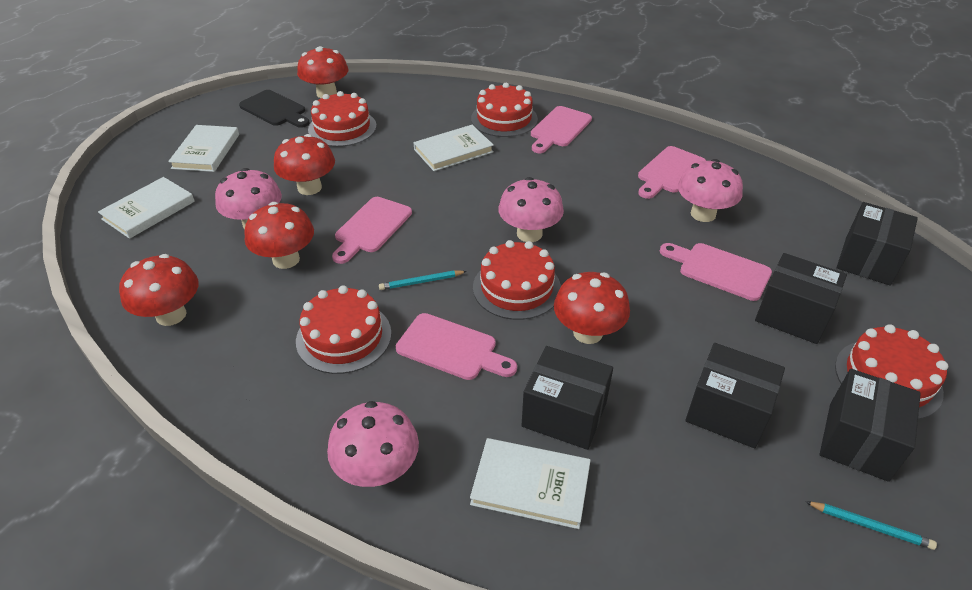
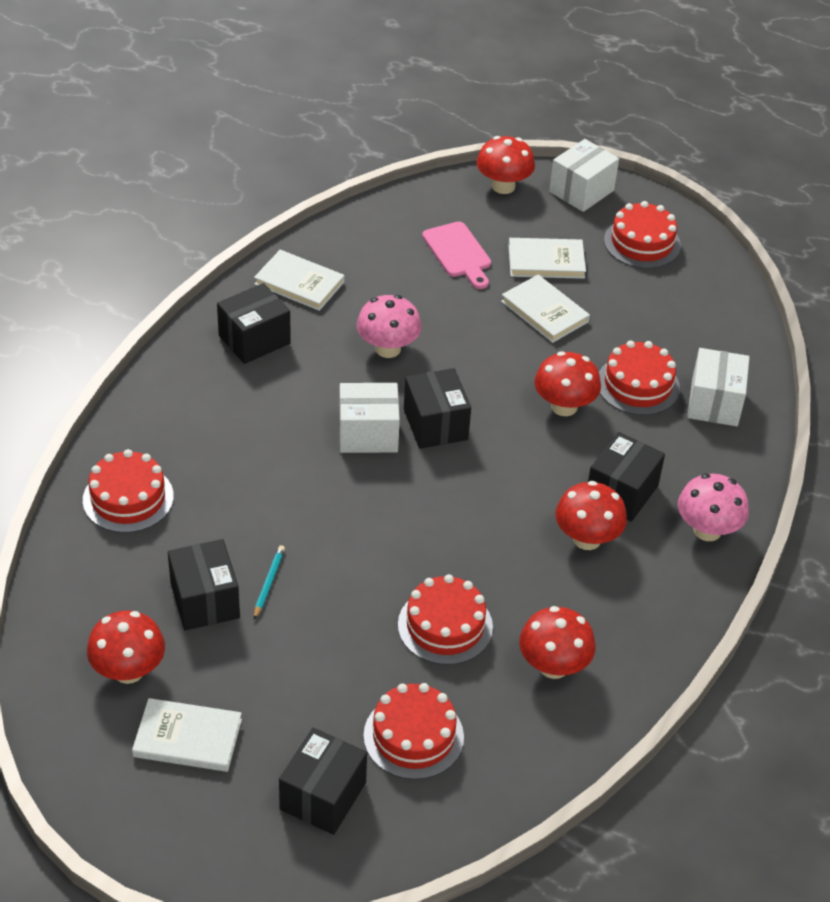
black cutting board: 1 -> 0
pink cutting board: 5 -> 1
pink mushroom: 4 -> 2
turquoise pencil: 2 -> 1
white box: 0 -> 3

